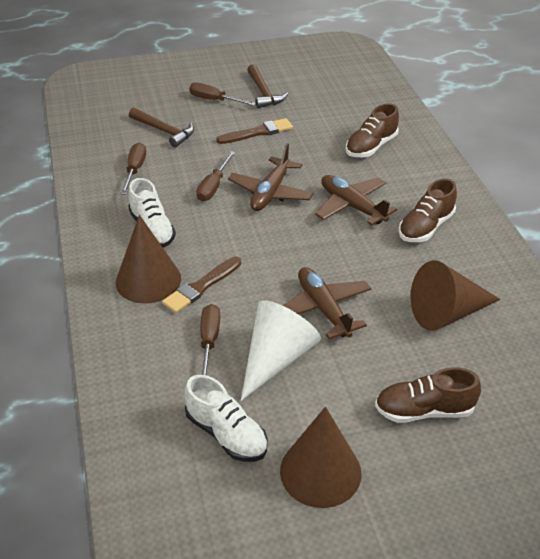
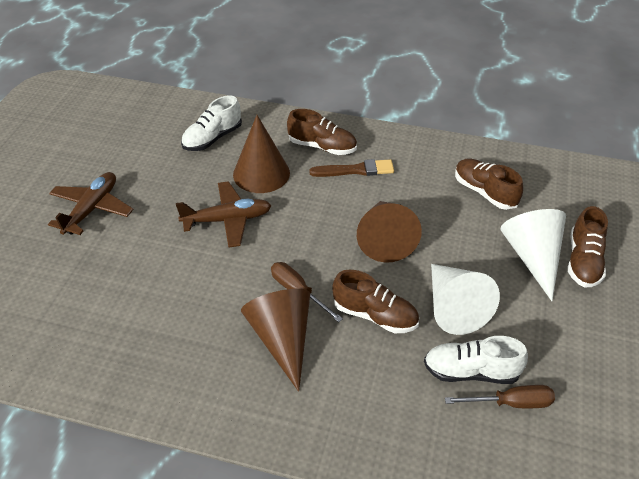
brown brush: 2 -> 1
brown hammer: 2 -> 0
brown plane: 3 -> 2
brown screwdriver: 4 -> 2
brown shoe: 3 -> 4
white cone: 1 -> 2

